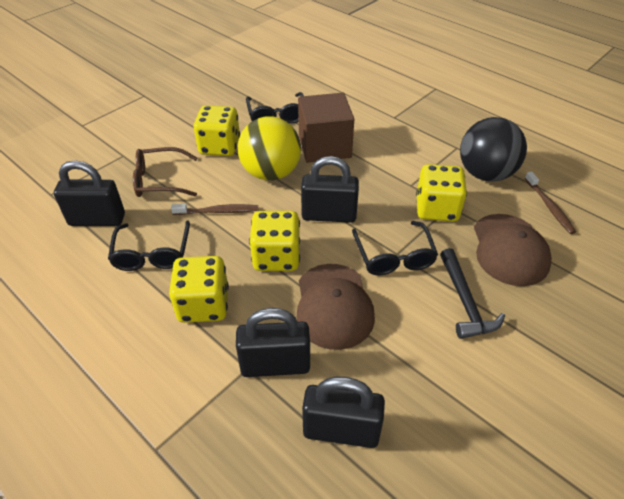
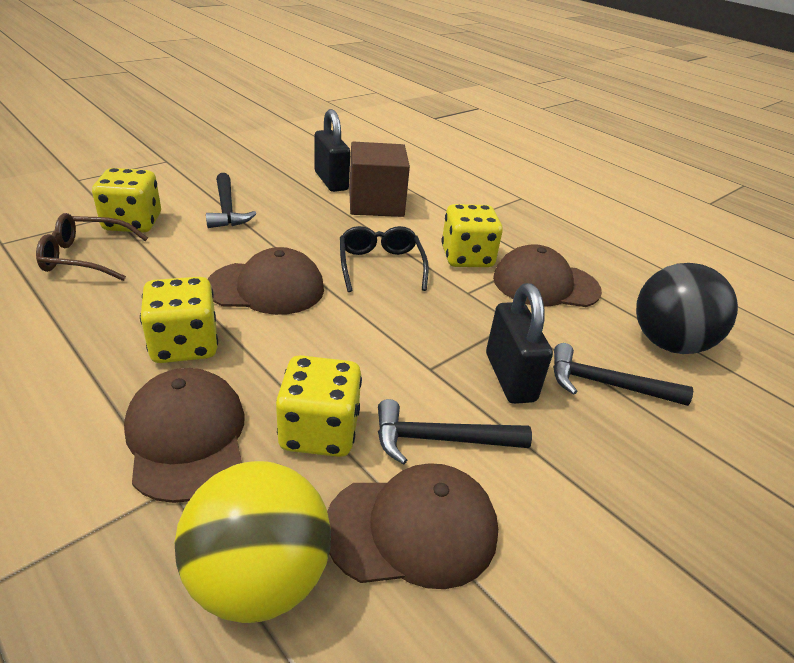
black glasses: 3 -> 1
black hammer: 1 -> 3
black padlock: 4 -> 2
brown cap: 2 -> 4
brown toothbrush: 2 -> 0

